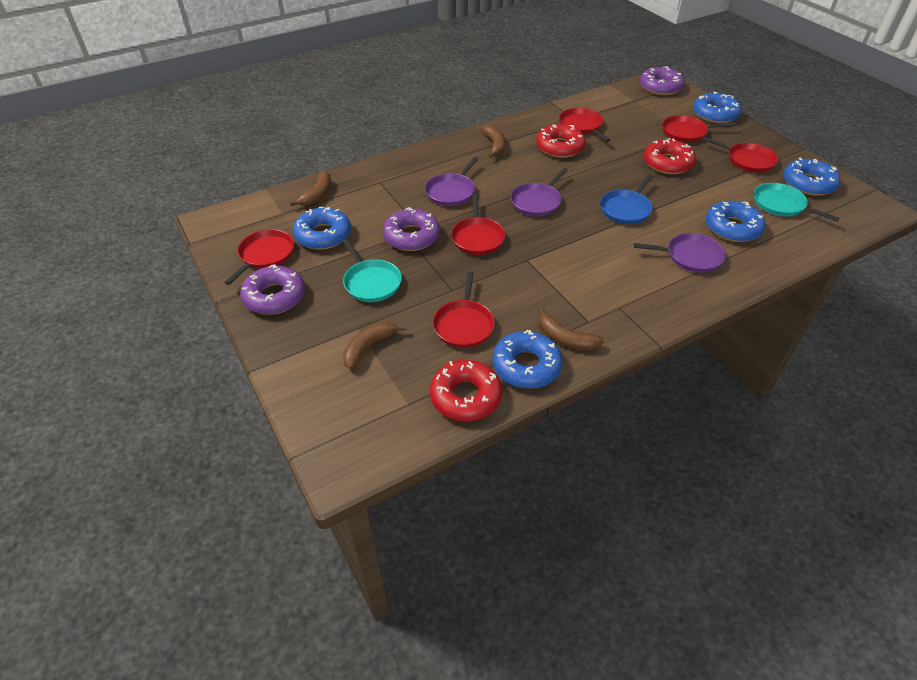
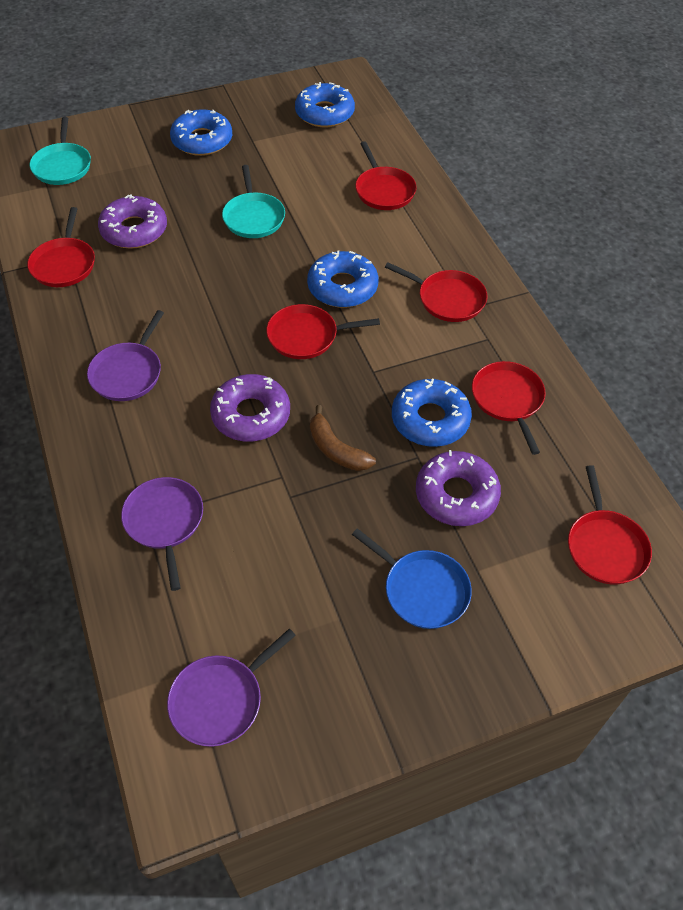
blue donut: 5 -> 4
brown banana: 4 -> 1
red donut: 3 -> 0

